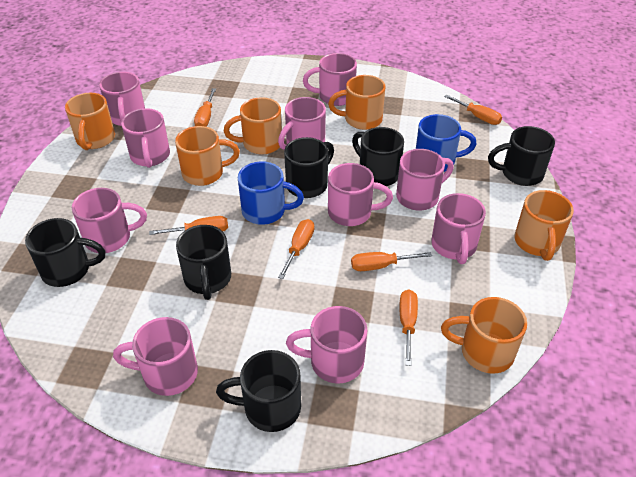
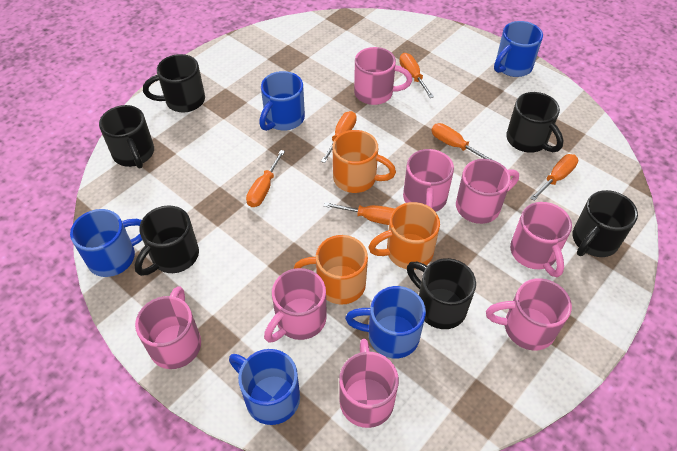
blue mug: 2 -> 5
orange mug: 6 -> 3
pink mug: 10 -> 8

